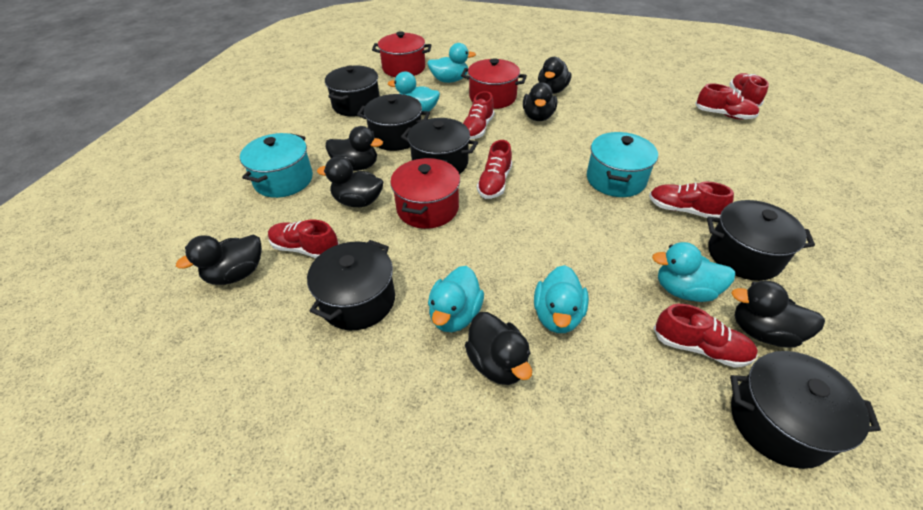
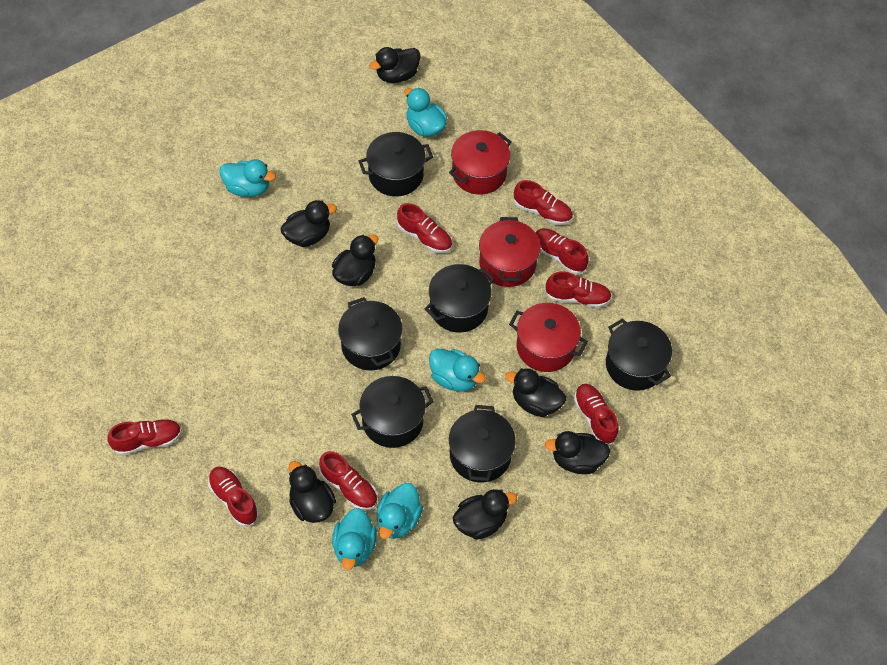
red shoe: 7 -> 8
turquoise pot: 2 -> 0

